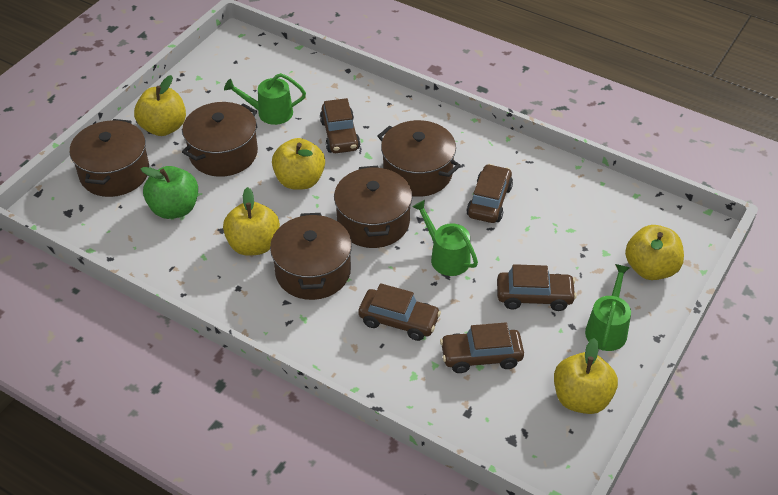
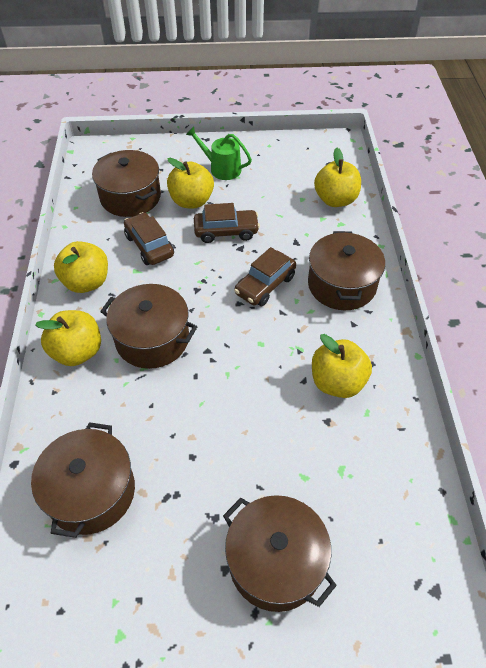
brown car: 5 -> 3
green apple: 1 -> 0
green watering can: 3 -> 1

